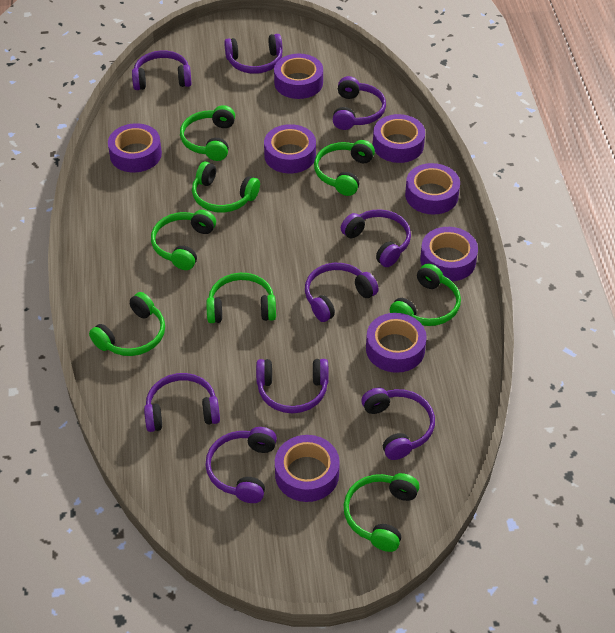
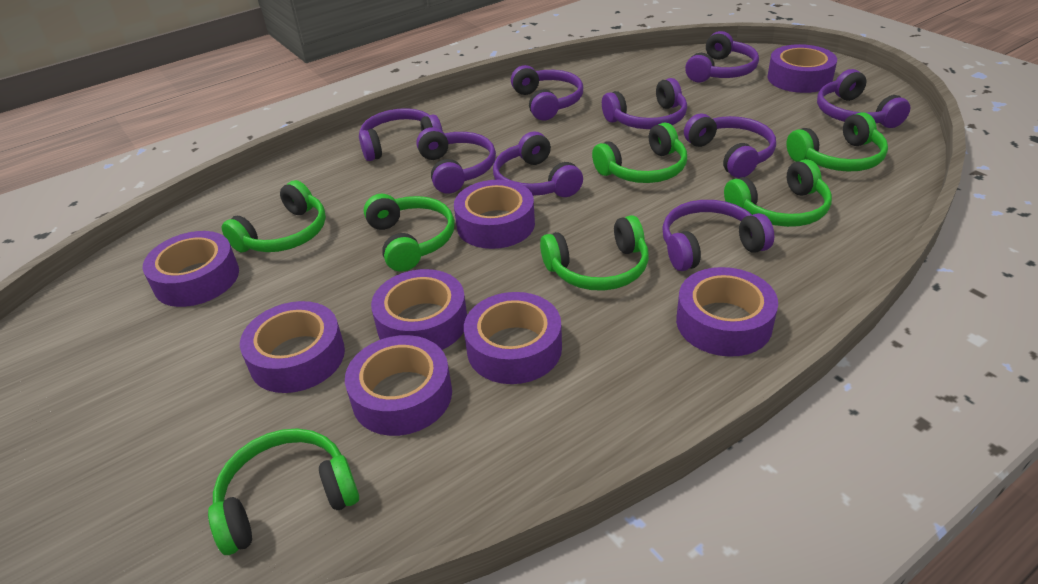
green headphones: 8 -> 7

